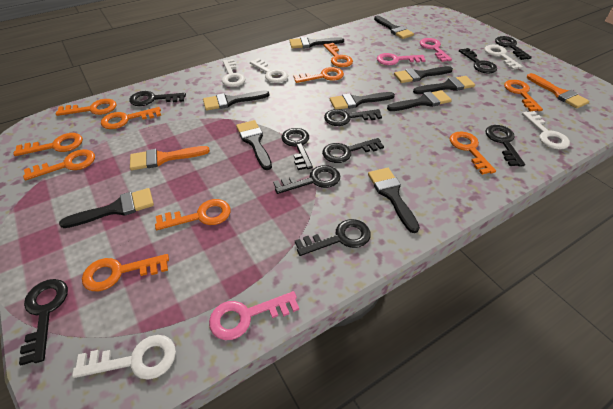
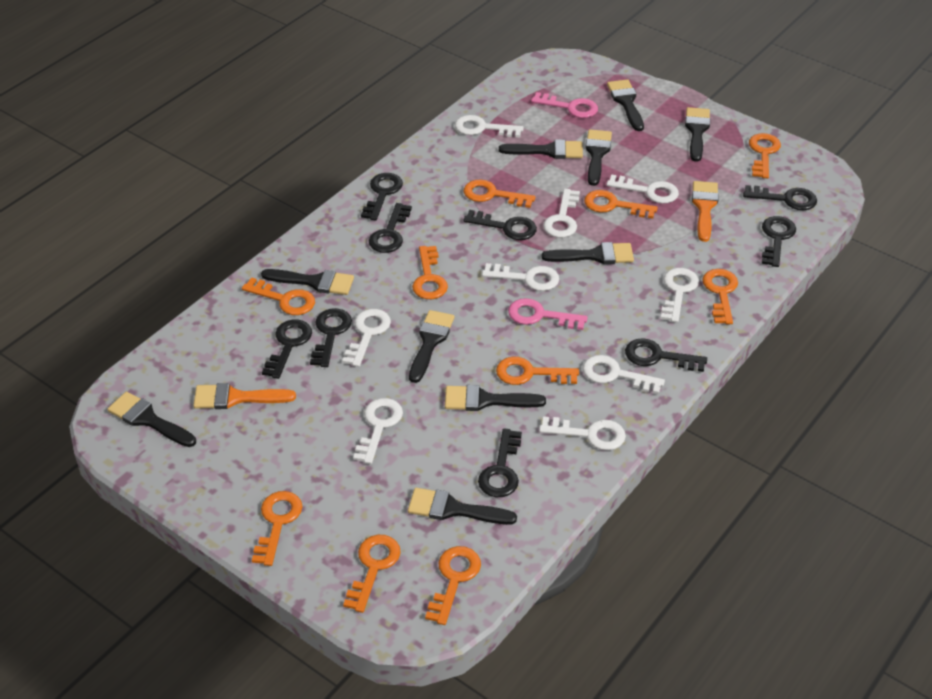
black key: 10 -> 9
pink key: 3 -> 2
white key: 5 -> 9

